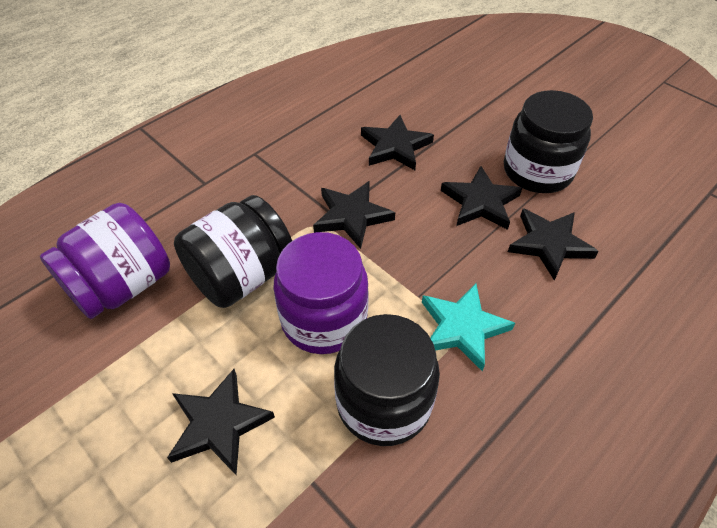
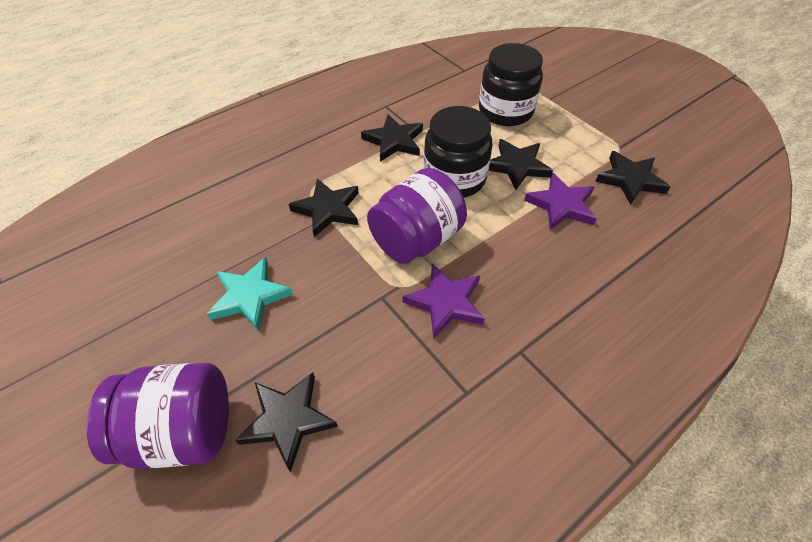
black jar: 3 -> 2
purple star: 0 -> 2

